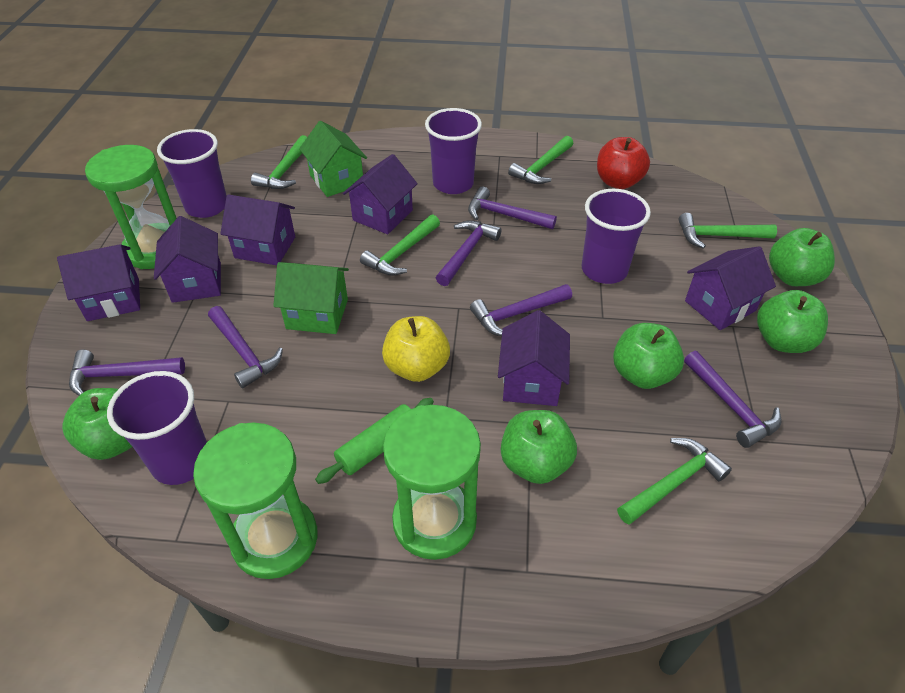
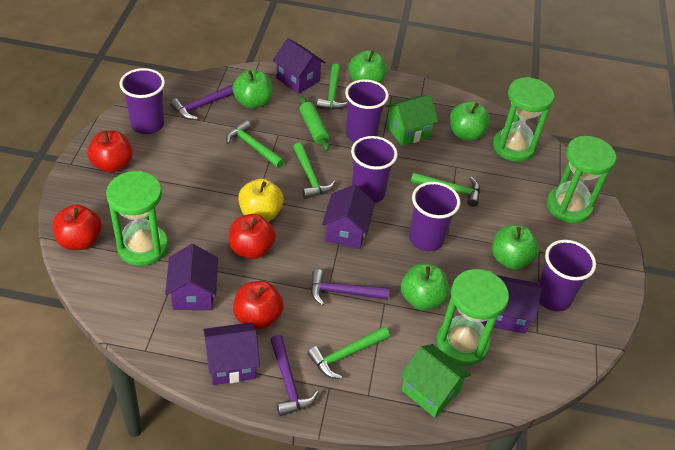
green hourglass: 3 -> 4
purple cup: 4 -> 5
purple hammer: 6 -> 3
purple house: 6 -> 5
red apple: 1 -> 4

